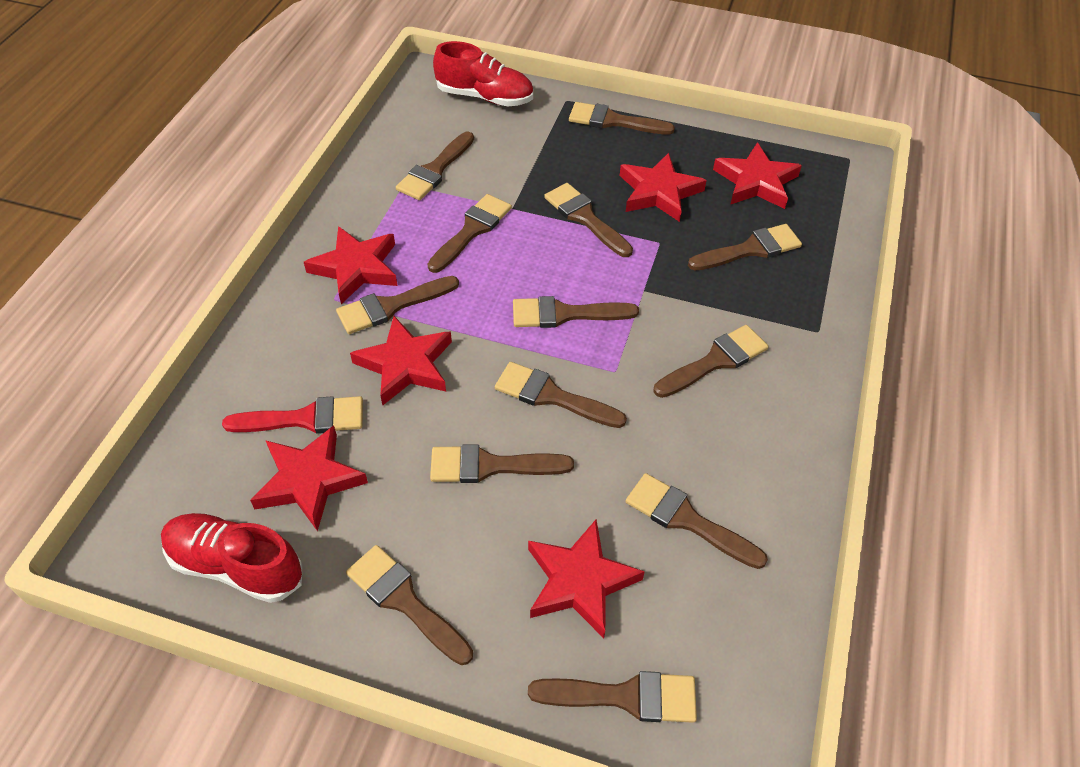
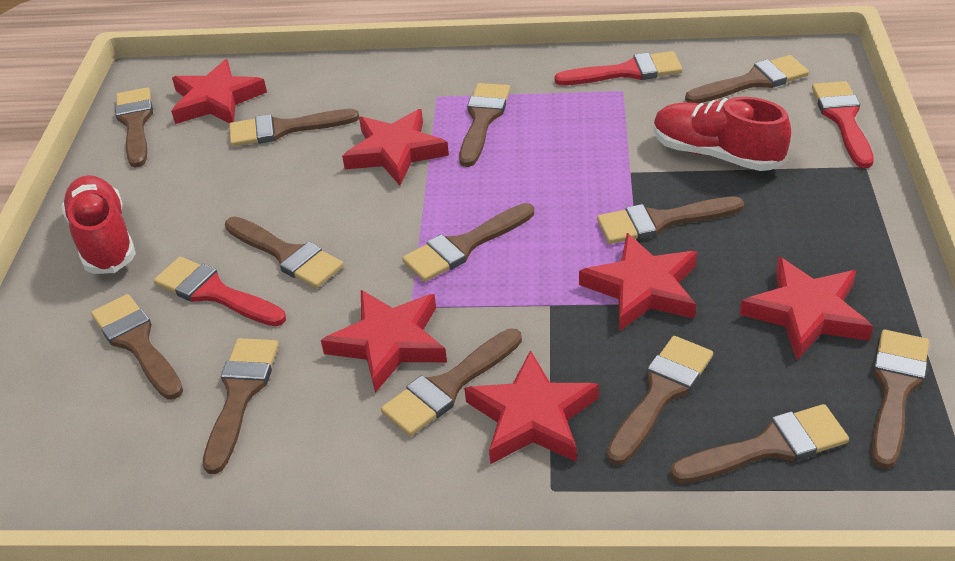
red brush: 1 -> 3

